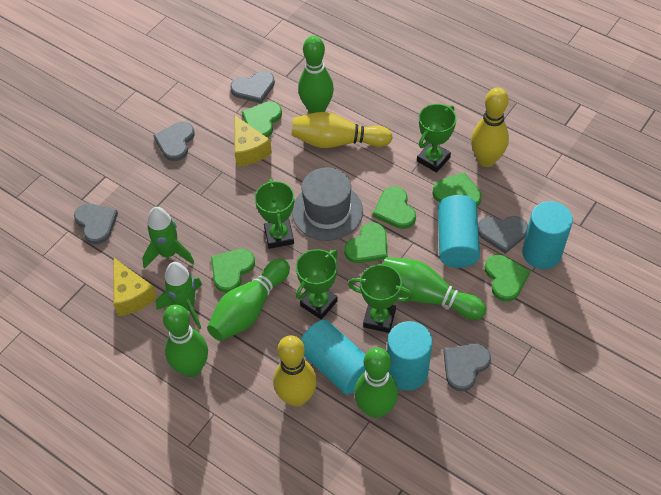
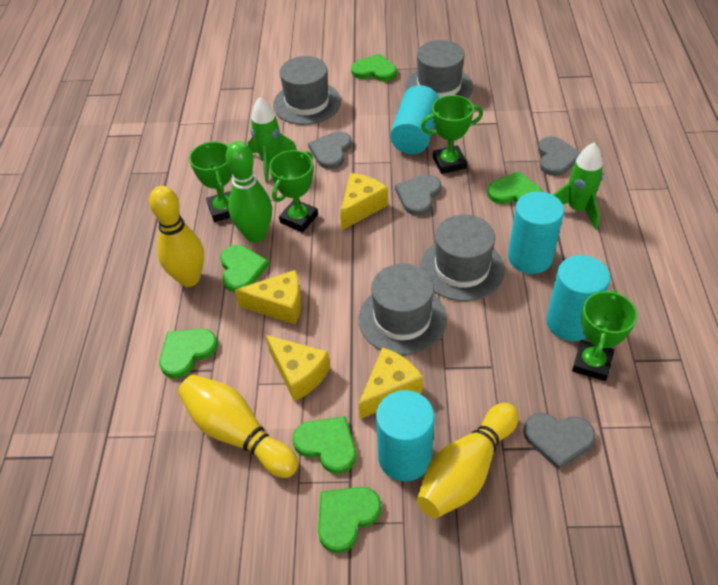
green bowling pin: 5 -> 1
grey hat: 1 -> 4
grey heart: 5 -> 4
yellow cheese: 2 -> 4

